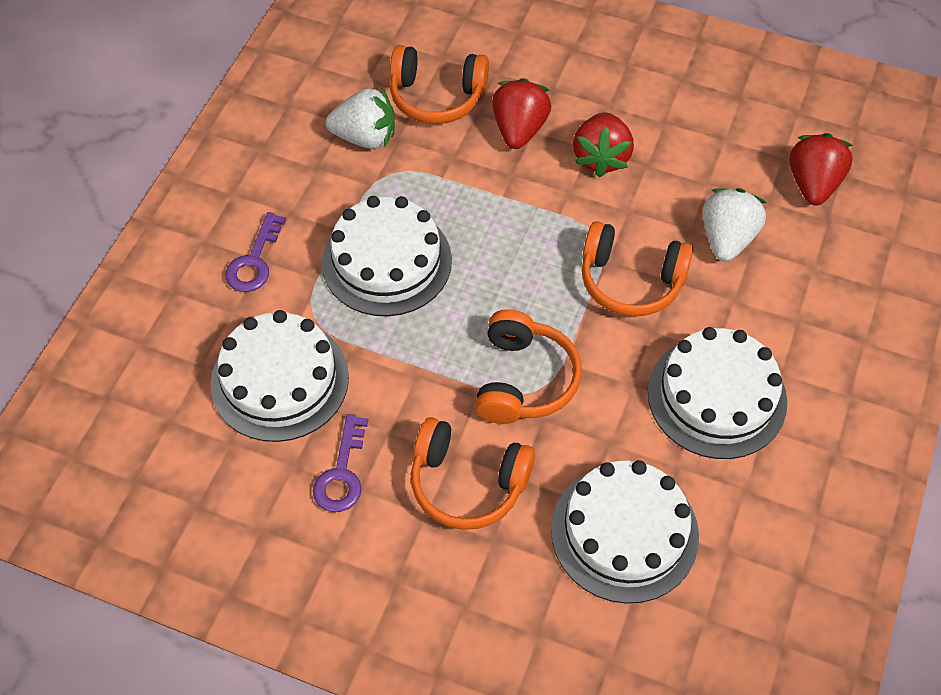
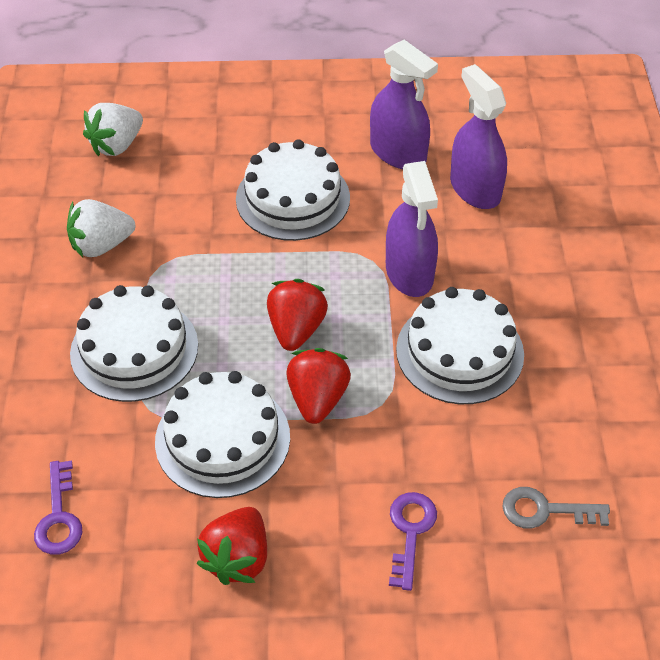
grey key: 0 -> 1
orange headphones: 4 -> 0
purple spray bottle: 0 -> 3

